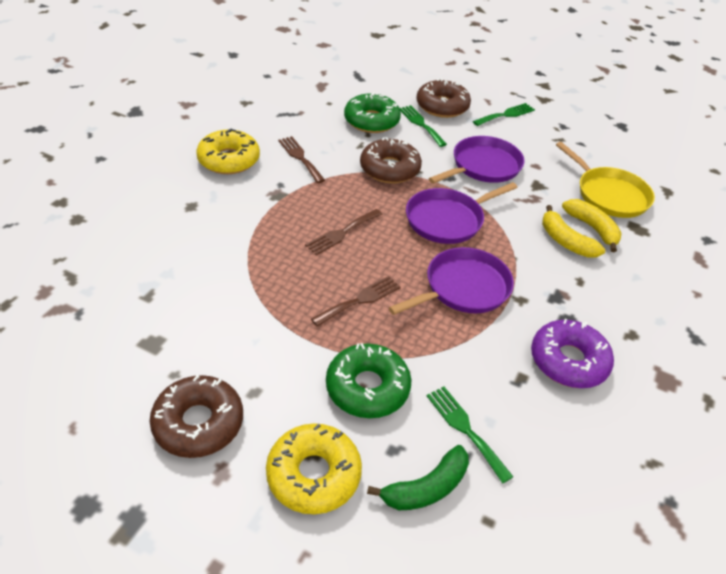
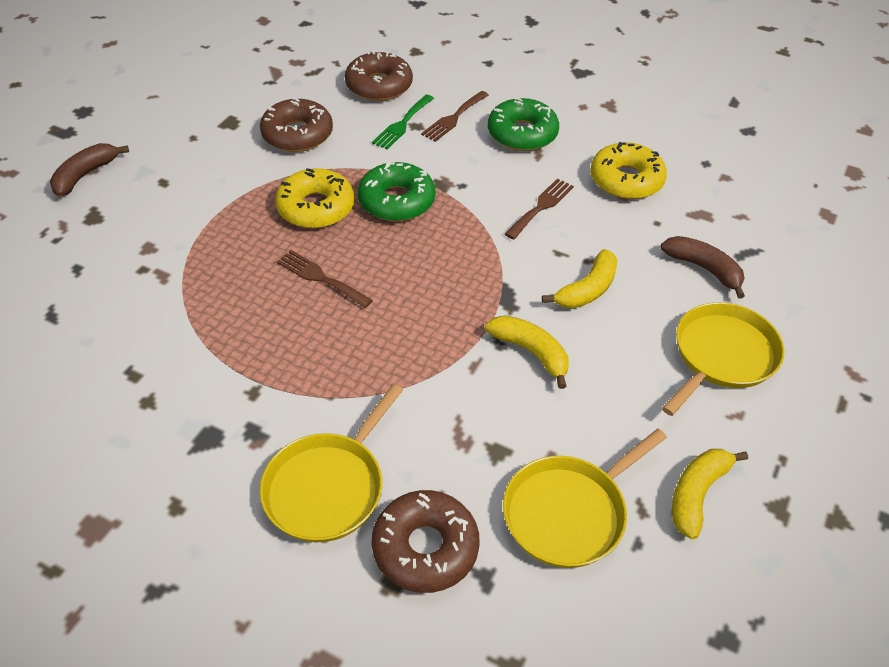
brown banana: 0 -> 2
green banana: 1 -> 0
green fork: 3 -> 1
purple donut: 1 -> 0
purple pan: 3 -> 0
yellow banana: 2 -> 3
yellow pan: 1 -> 3

